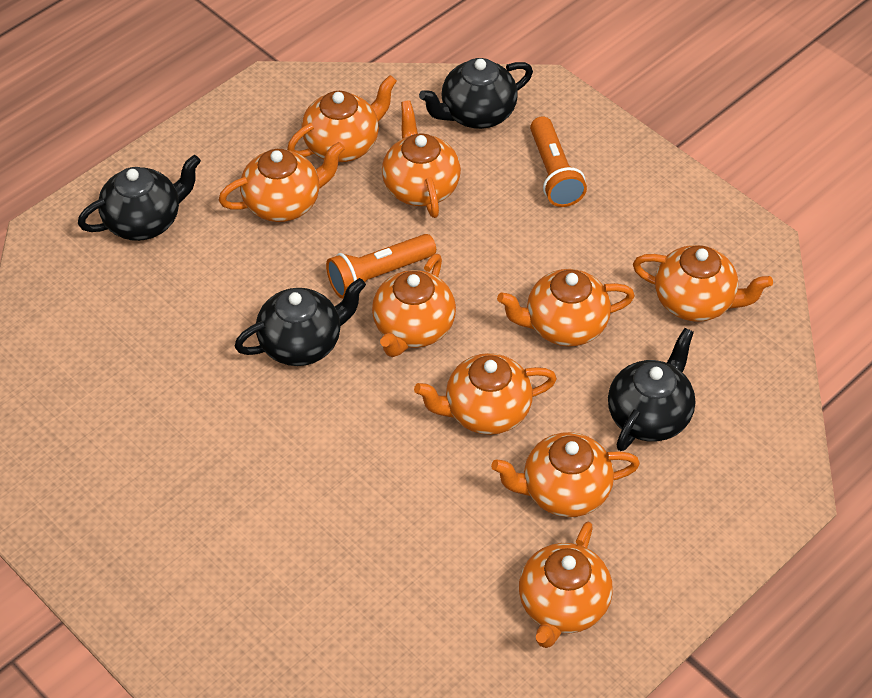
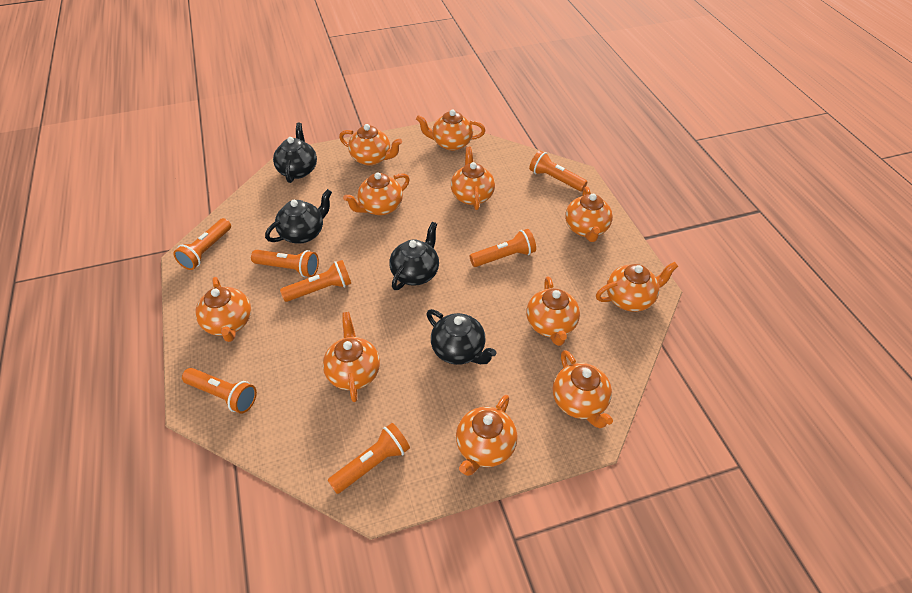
orange flashlight: 2 -> 7
orange teapot: 9 -> 11

